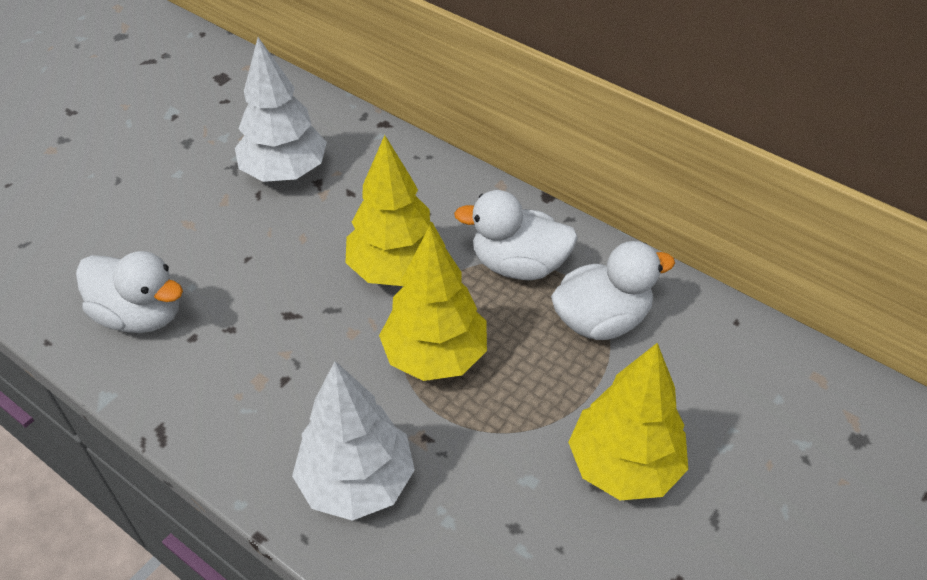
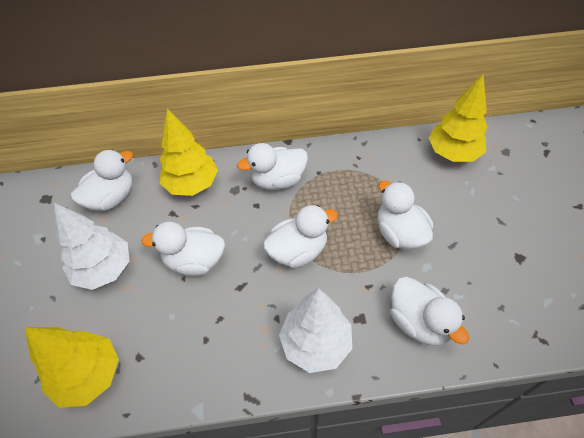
white duck: 3 -> 6

